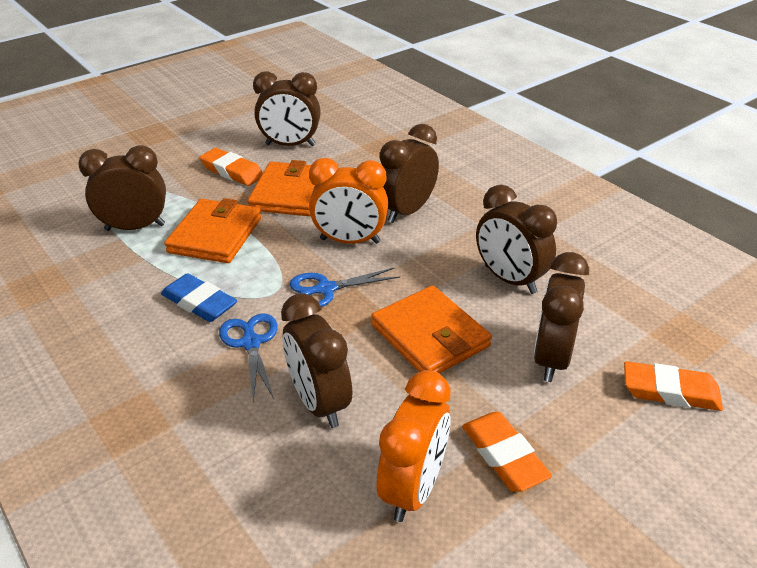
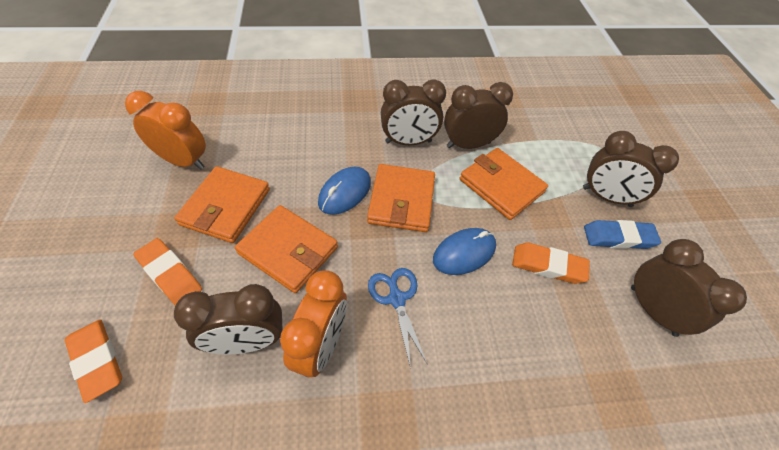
blue mouse: 0 -> 2
blue scissors: 2 -> 1
brown clock: 6 -> 5
orange wallet: 3 -> 4

